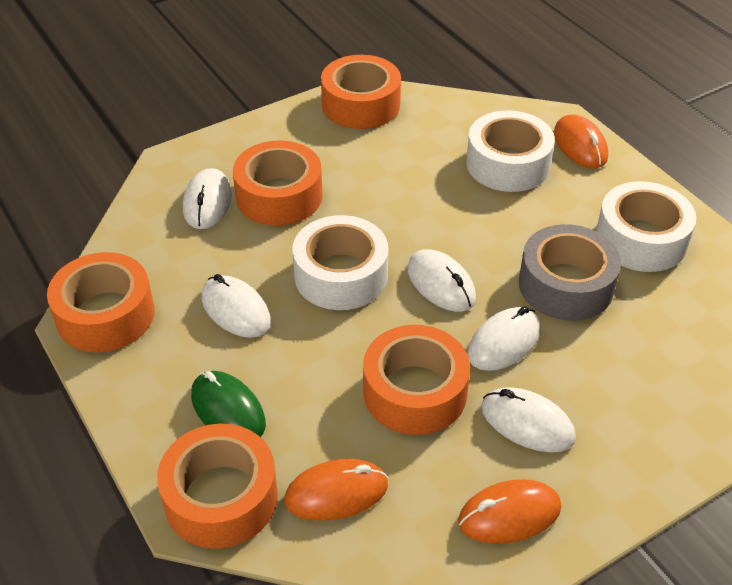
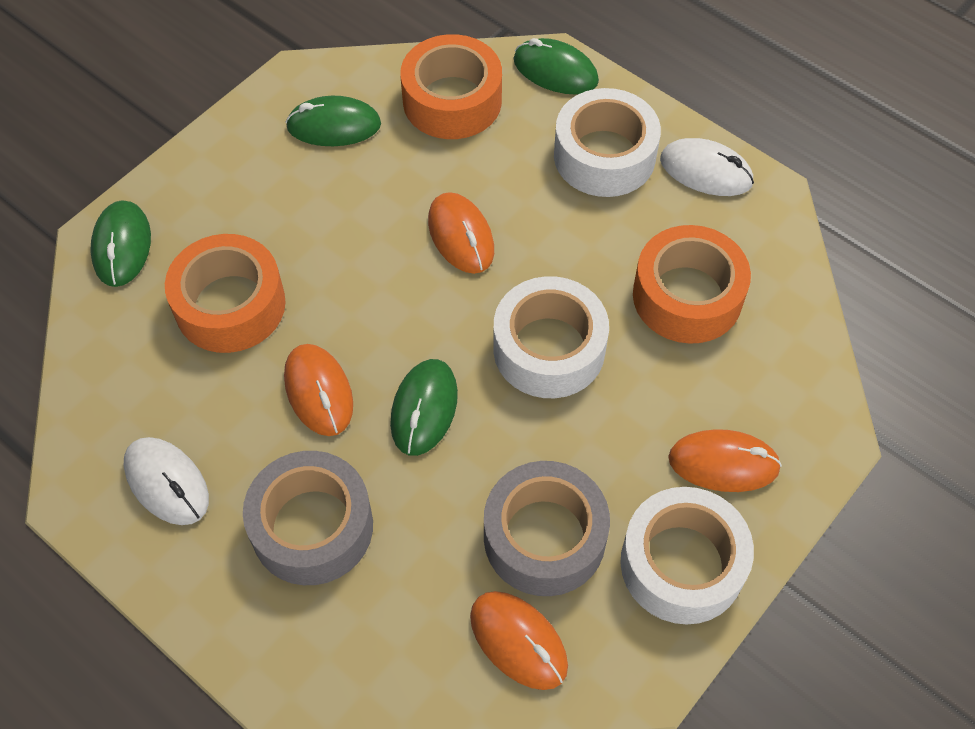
green mouse: 1 -> 4
grey tape: 1 -> 2
orange mouse: 3 -> 4
orange tape: 5 -> 3
white mouse: 5 -> 2

